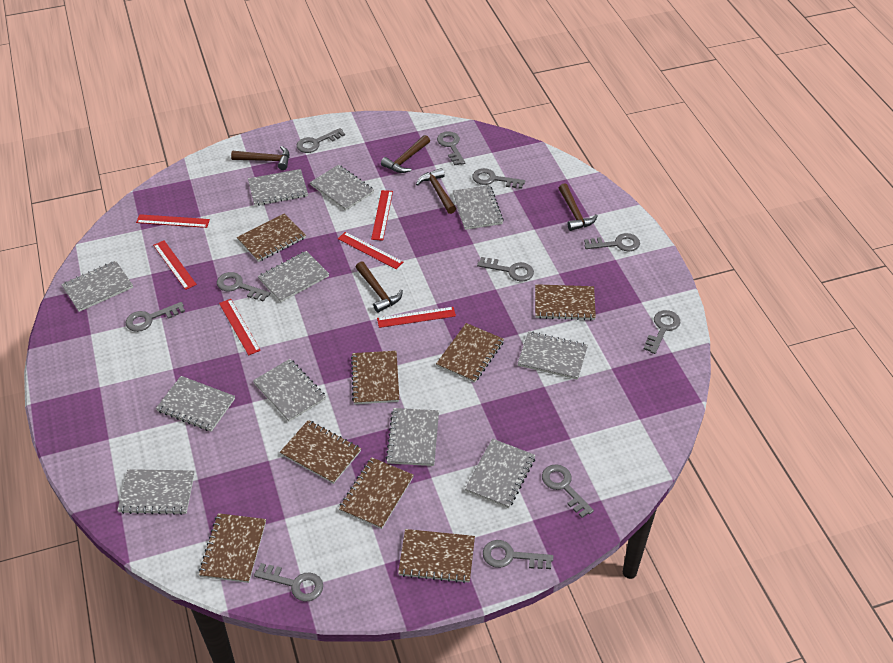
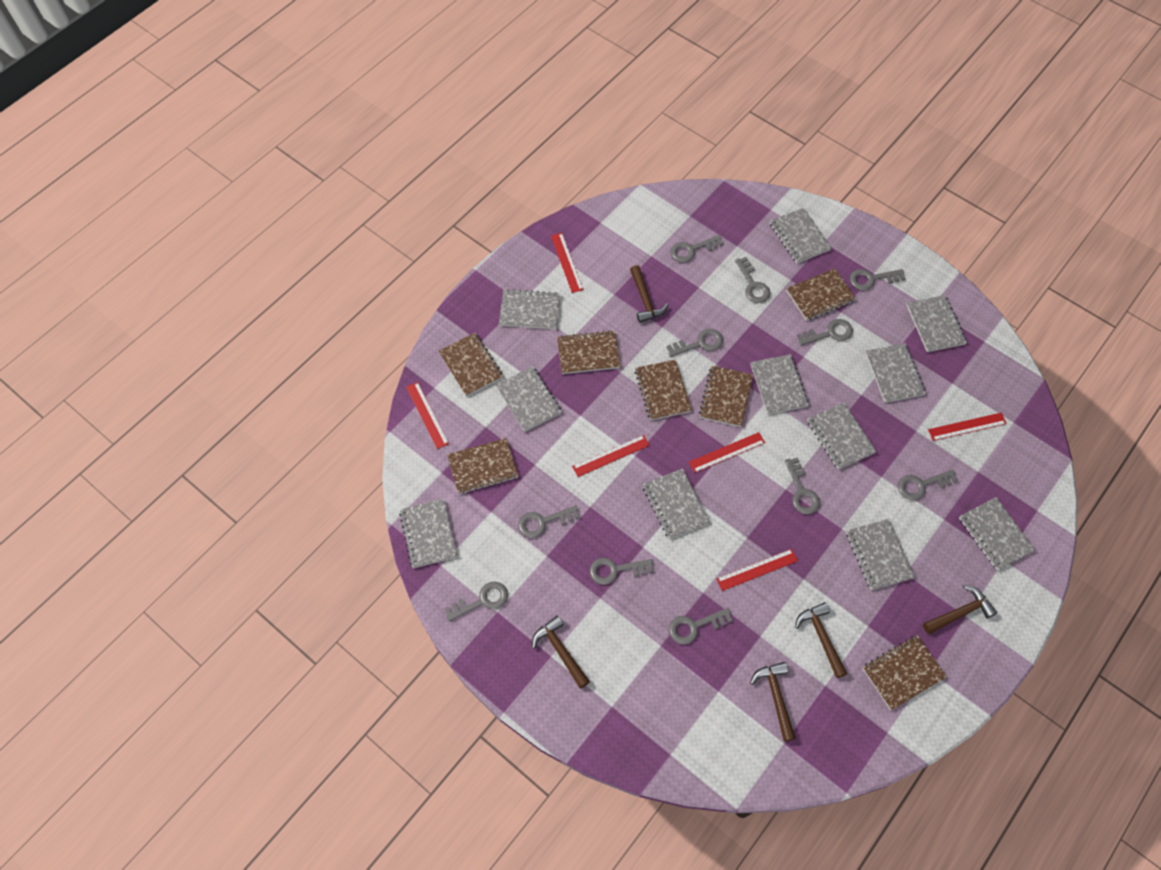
brown notebook: 8 -> 7

